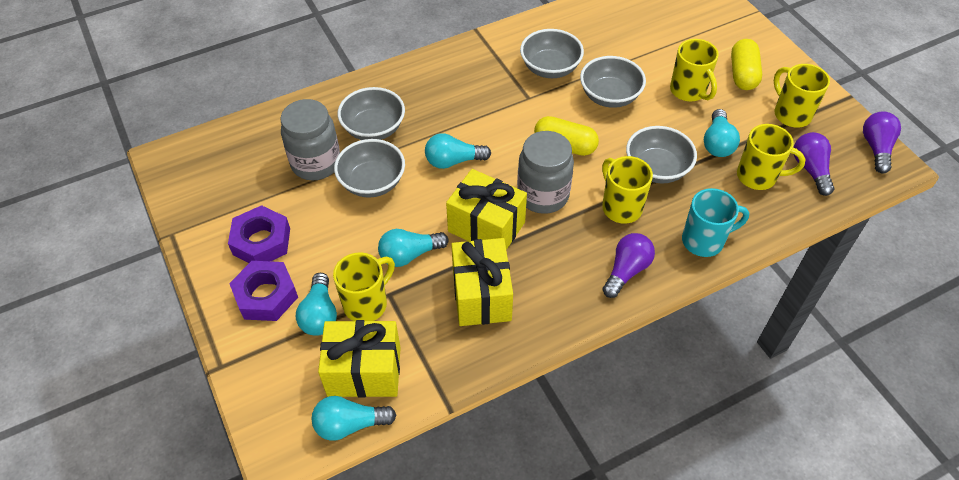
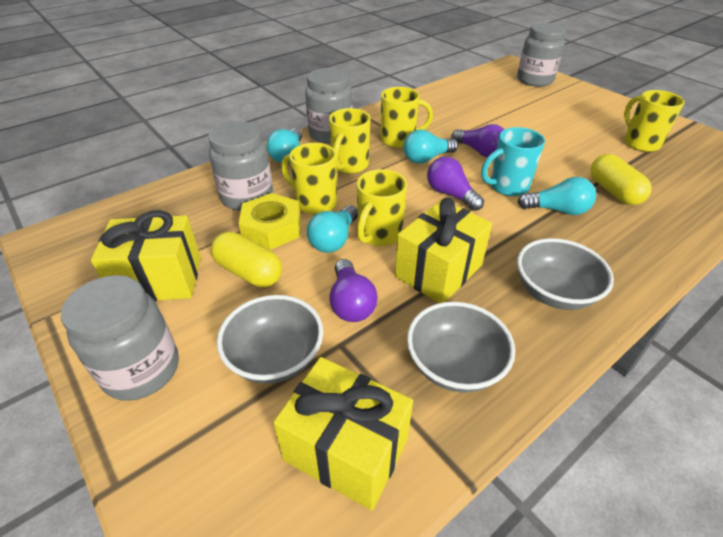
grey bowl: 5 -> 3
grey jar: 2 -> 4
purple nut: 2 -> 0
turquoise light bulb: 5 -> 4
yellow nut: 0 -> 1

